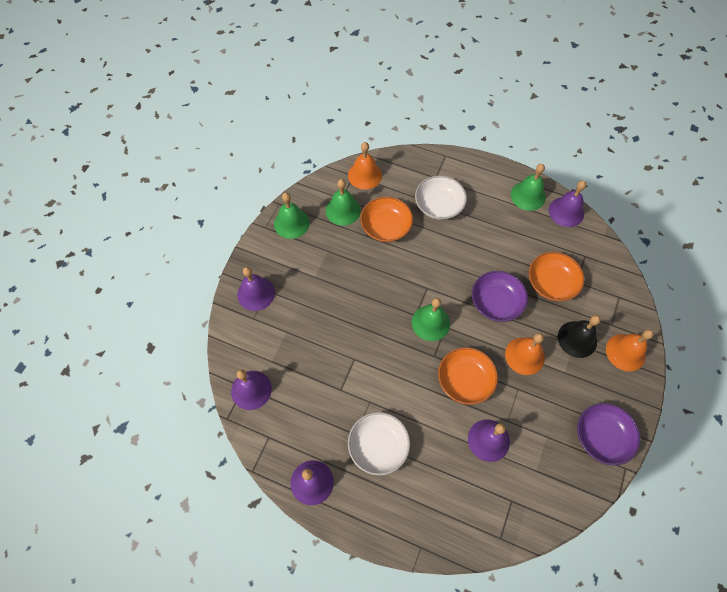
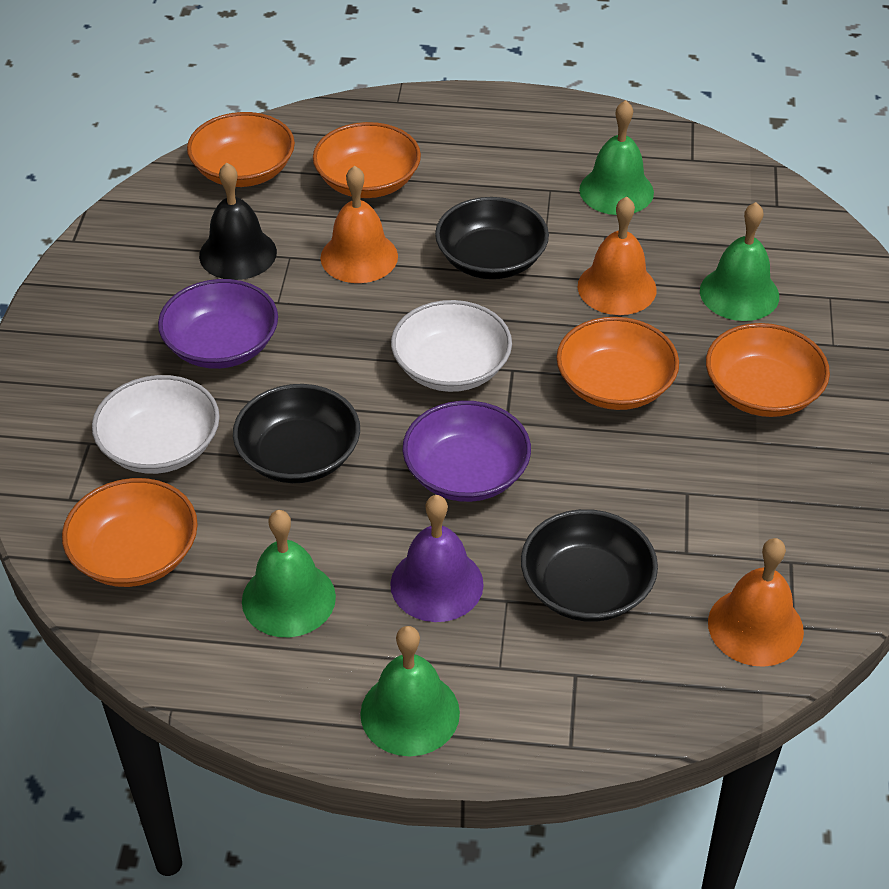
black bowl: 0 -> 3
orange bowl: 3 -> 5
purple bell: 5 -> 1

